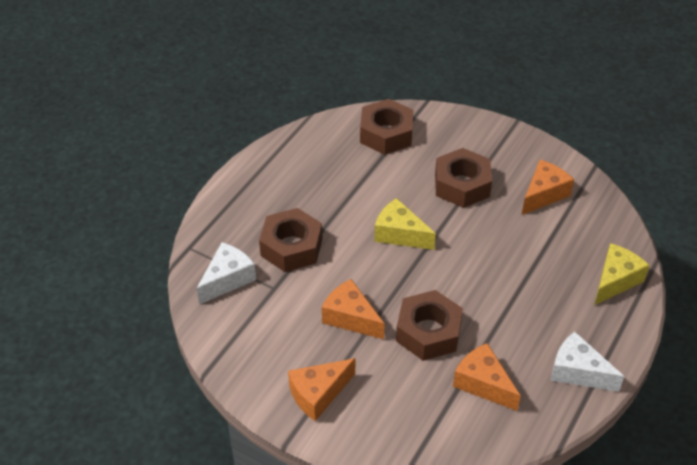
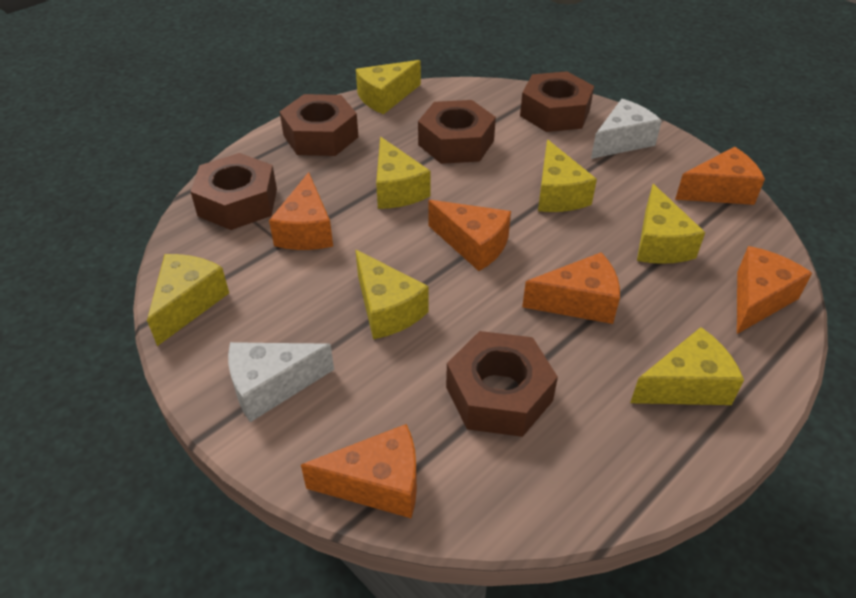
brown nut: 4 -> 5
orange cheese: 4 -> 6
yellow cheese: 2 -> 7

